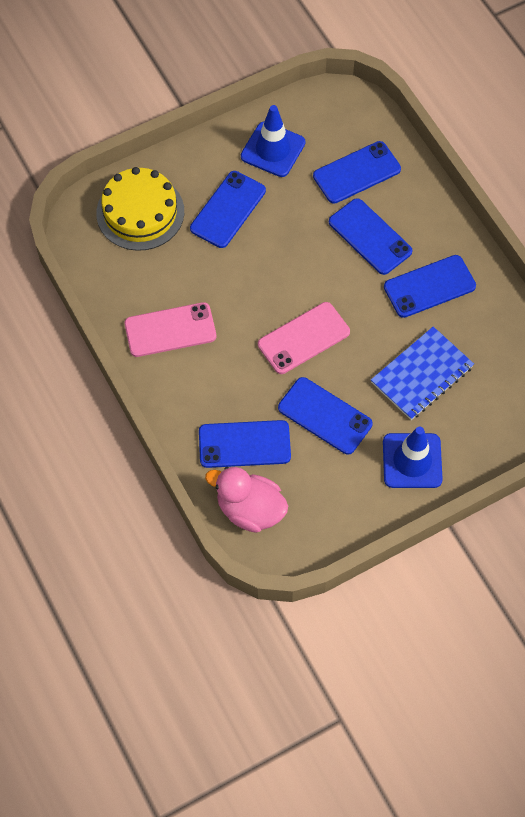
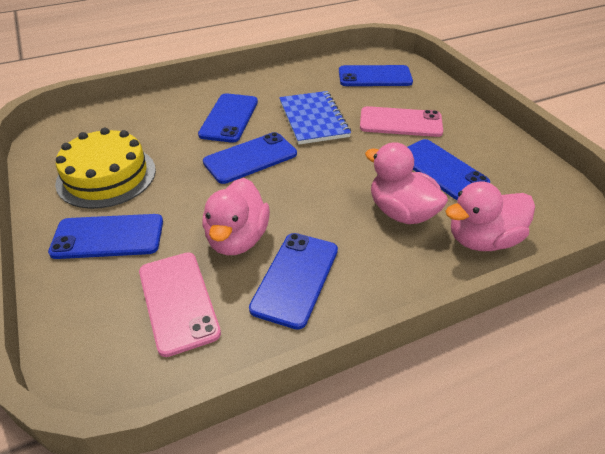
blue traffic cone: 2 -> 0
pink duck: 1 -> 3

